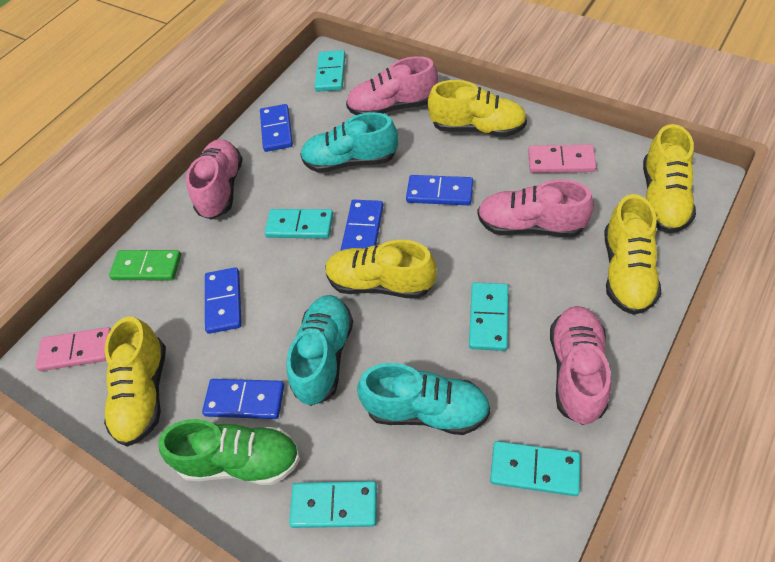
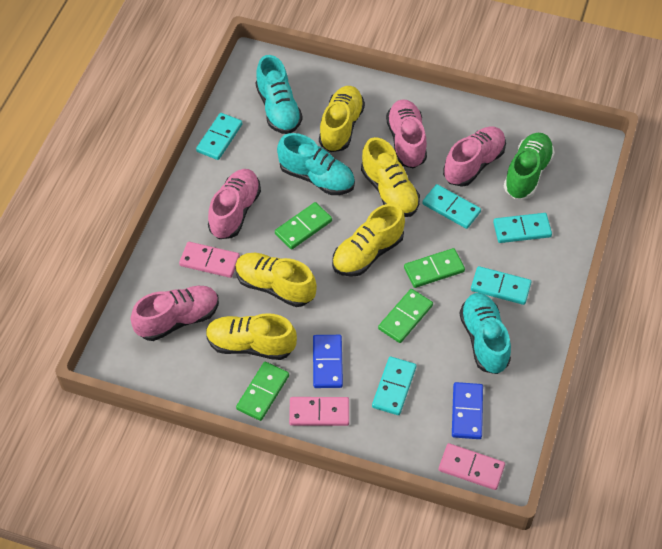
blue domino: 5 -> 2
green domino: 1 -> 4
pink domino: 2 -> 3

